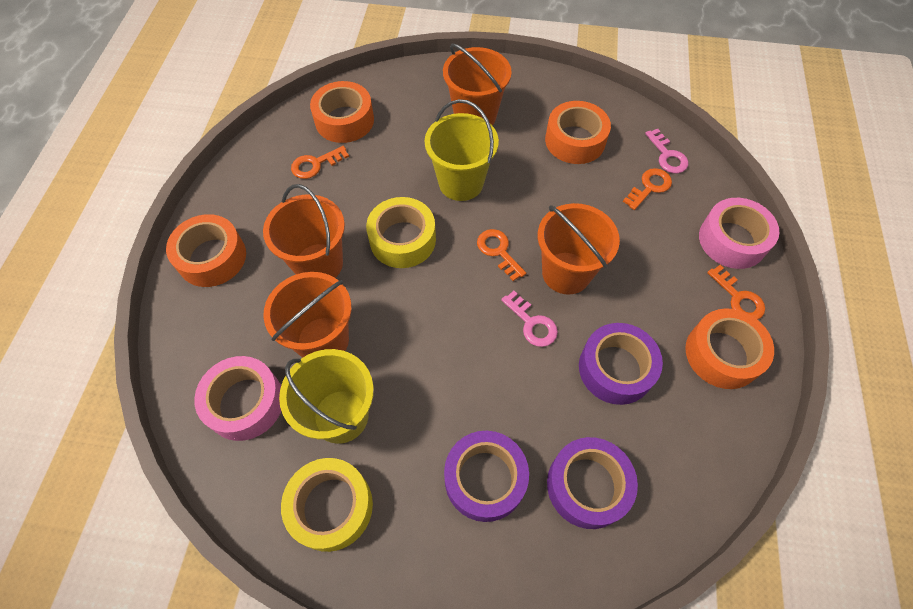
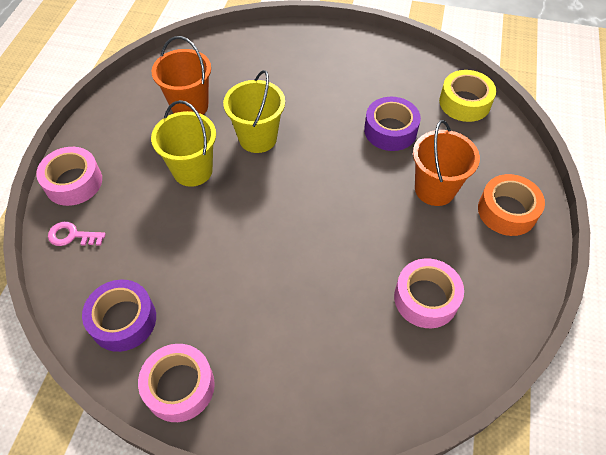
orange bucket: 4 -> 2
orange key: 4 -> 0
orange tape: 4 -> 1
pink key: 2 -> 1
pink tape: 2 -> 3
purple tape: 3 -> 2
yellow tape: 2 -> 1

